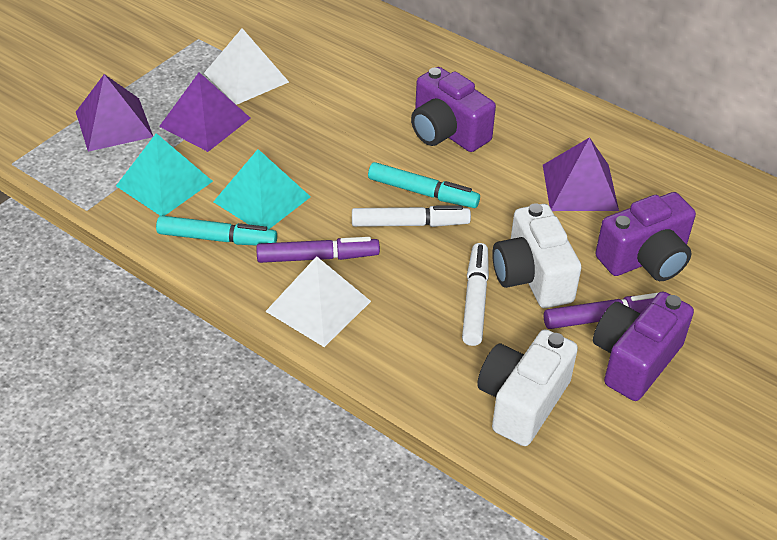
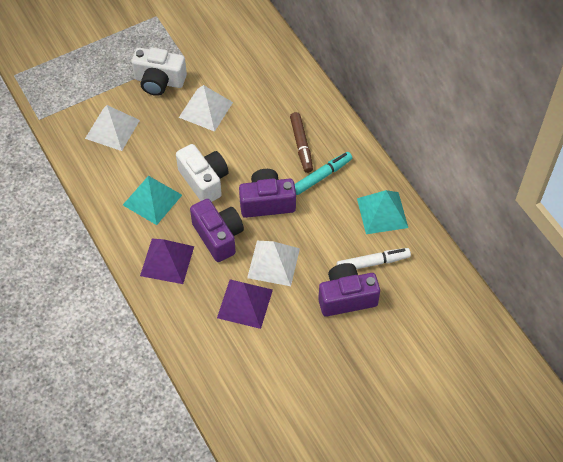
brown marker: 0 -> 1
purple marker: 2 -> 0
purple pyramid: 3 -> 2
turquoise marker: 2 -> 1
white marker: 2 -> 1
white pyramid: 2 -> 3

